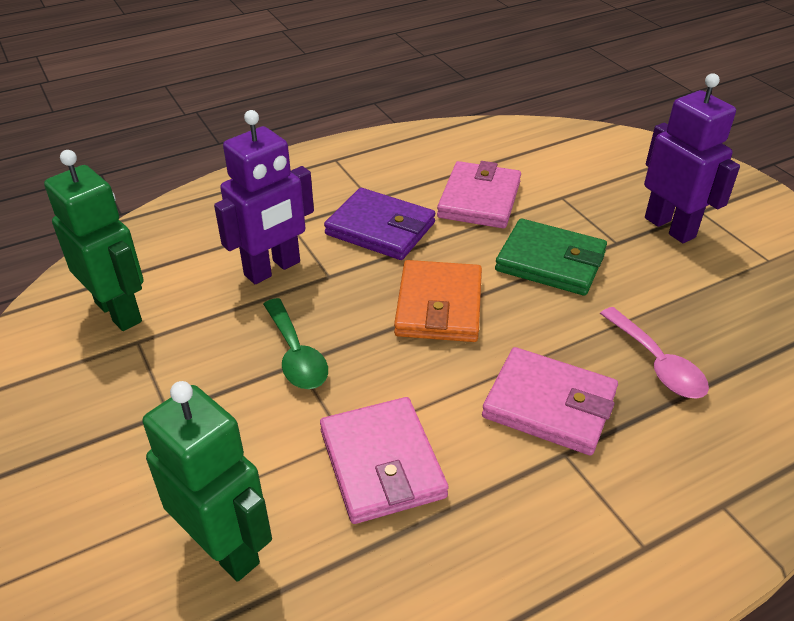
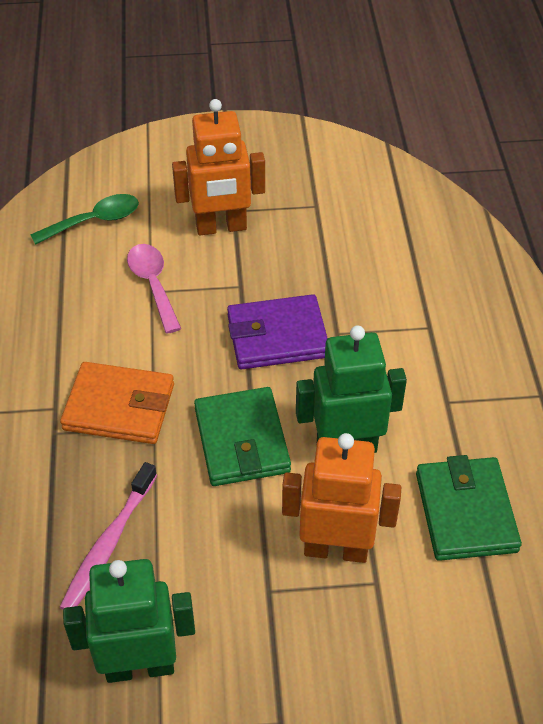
green wallet: 1 -> 2
orange robot: 0 -> 2
pink toothbrush: 0 -> 1
pink wallet: 3 -> 0
purple robot: 2 -> 0

